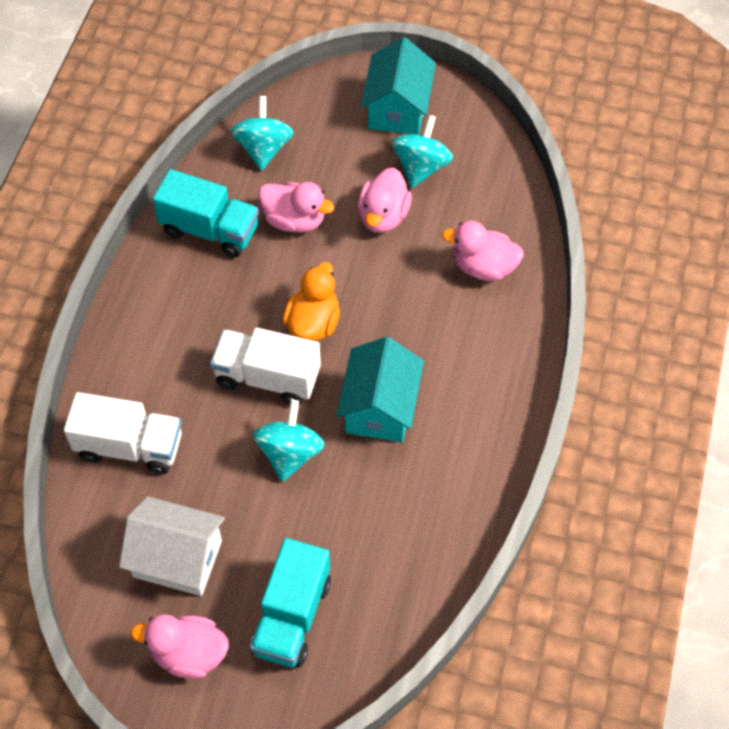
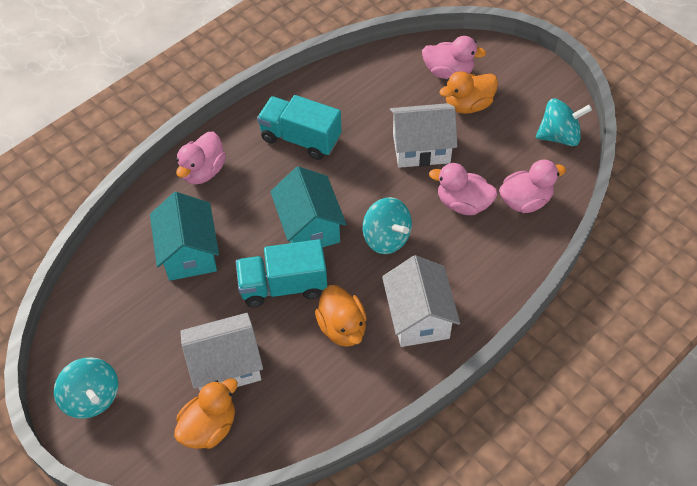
orange duck: 1 -> 3
white house: 1 -> 3
white truck: 2 -> 0

